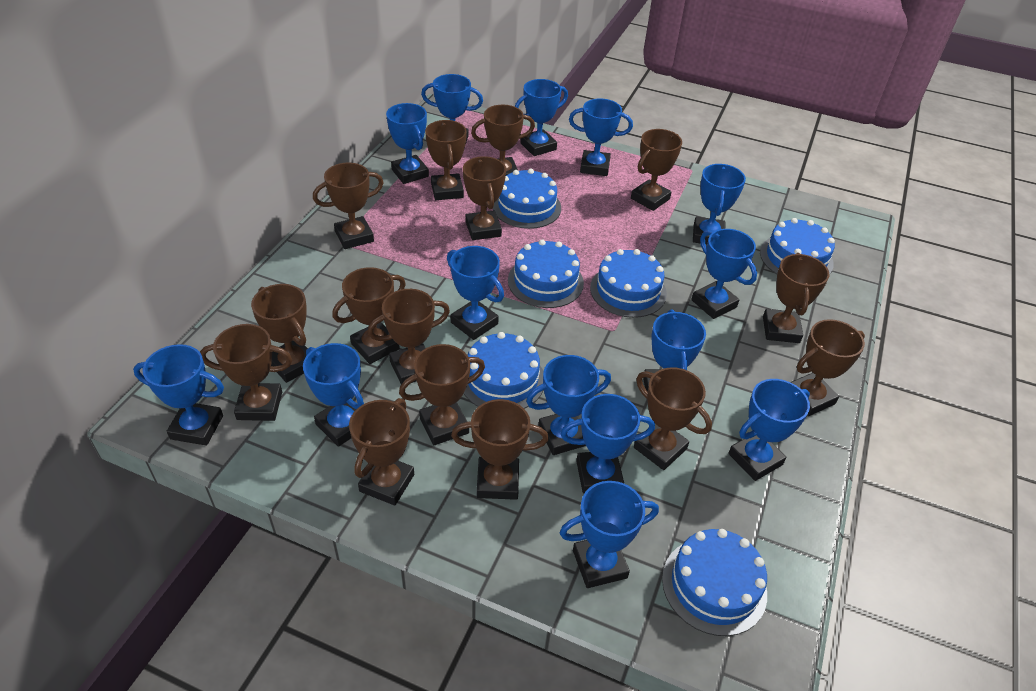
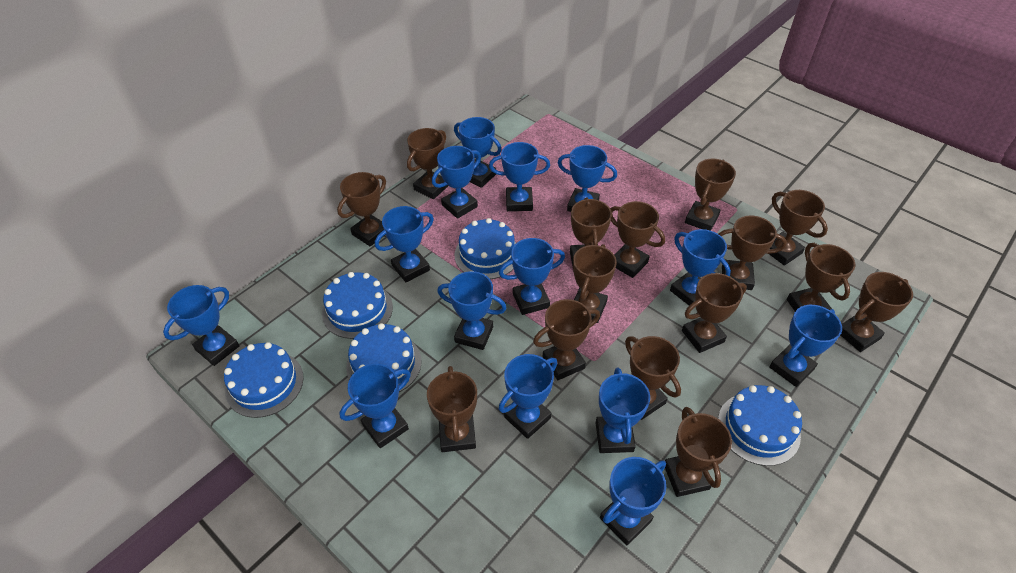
blue cake: 6 -> 5

